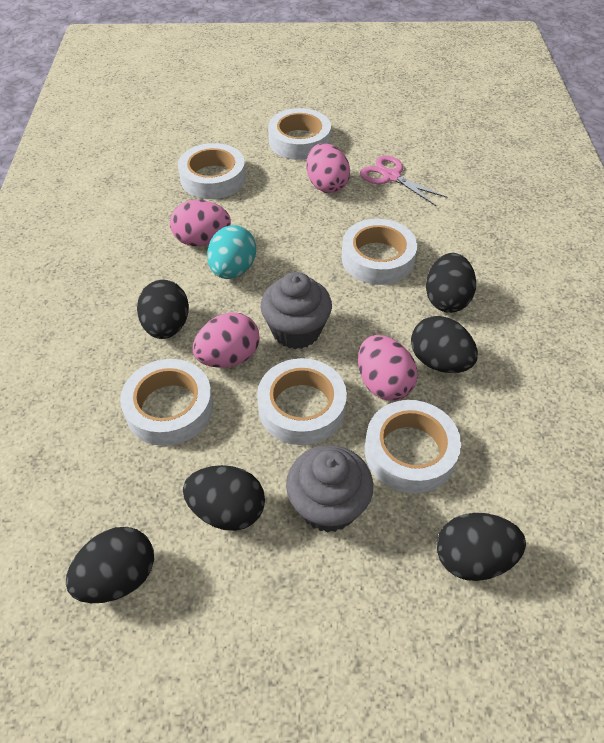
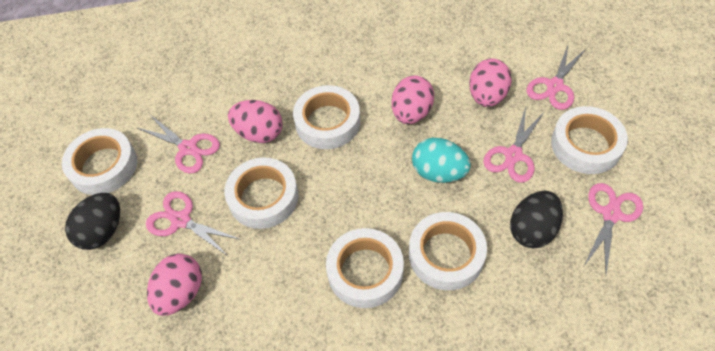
black egg: 6 -> 2
grey cupcake: 2 -> 0
pink scissors: 1 -> 5

